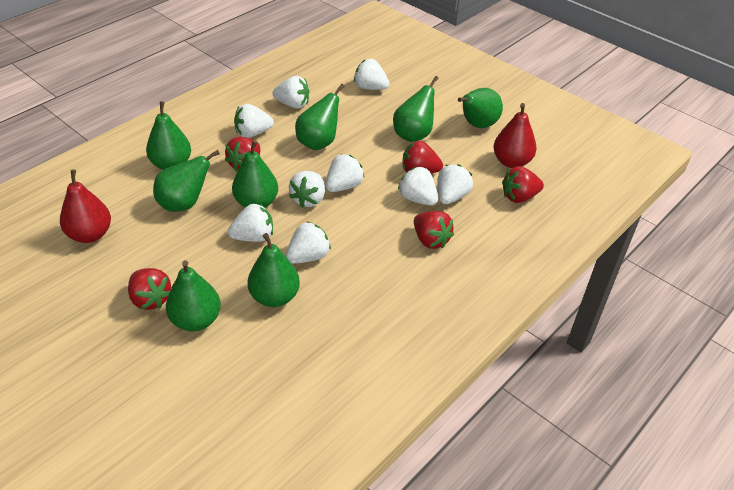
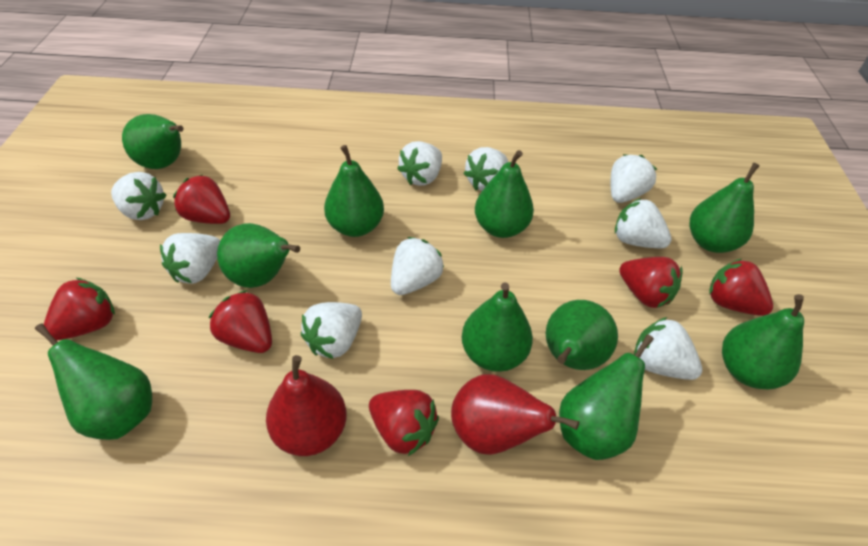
green pear: 8 -> 10
red strawberry: 5 -> 6

